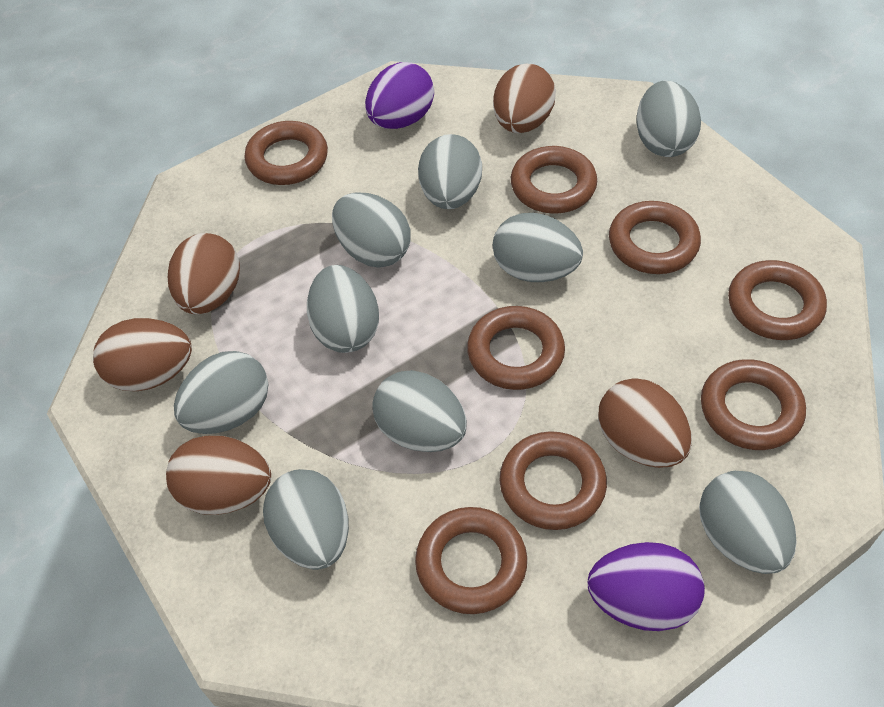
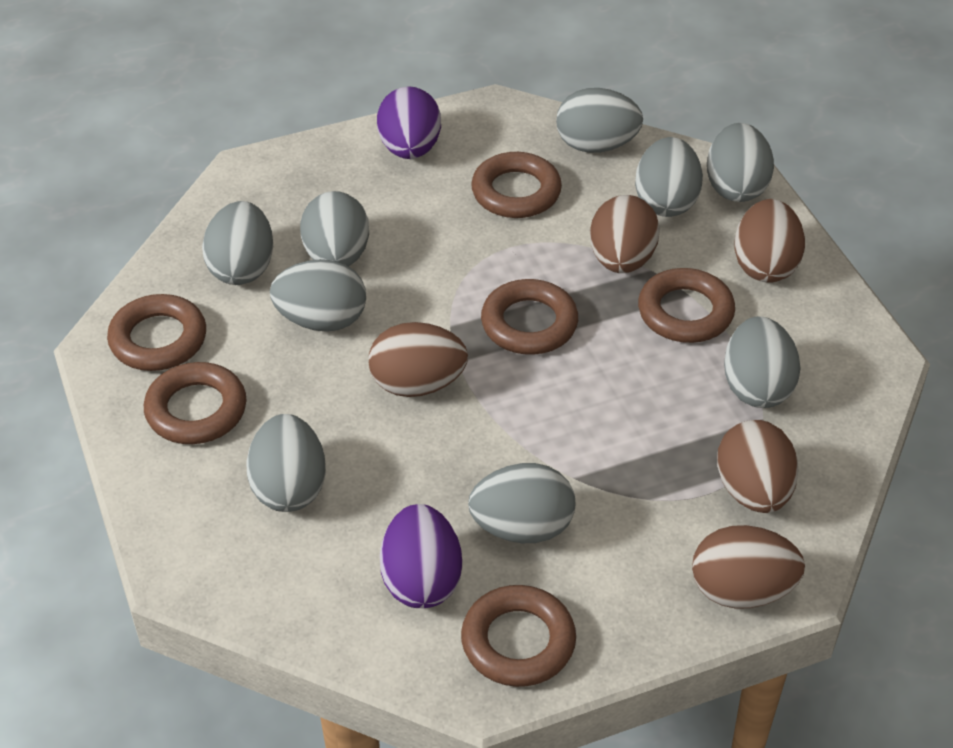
brown ring: 8 -> 6

